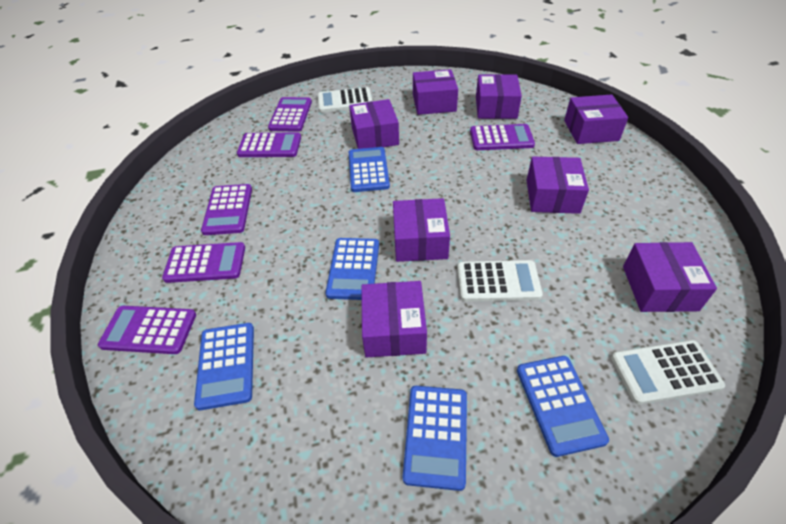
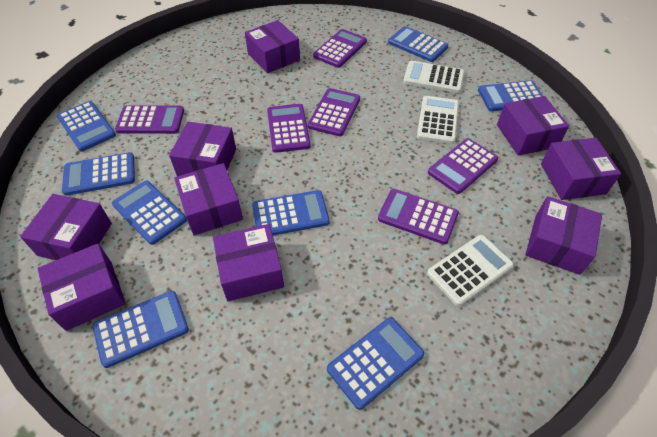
blue calculator: 5 -> 8
purple box: 8 -> 9

